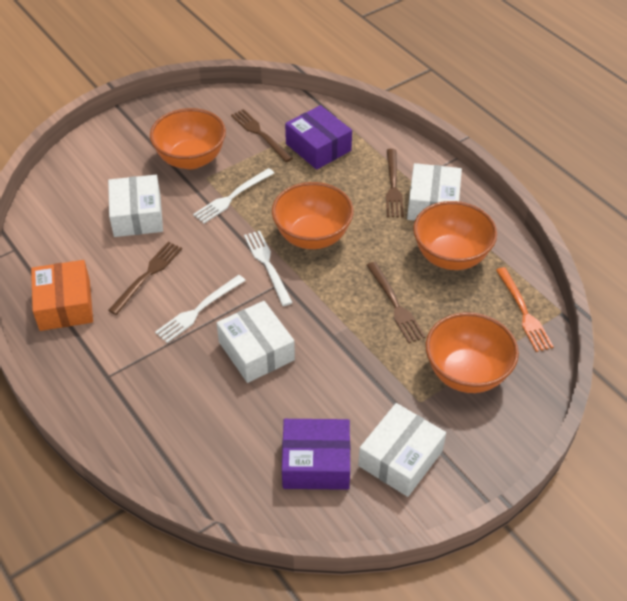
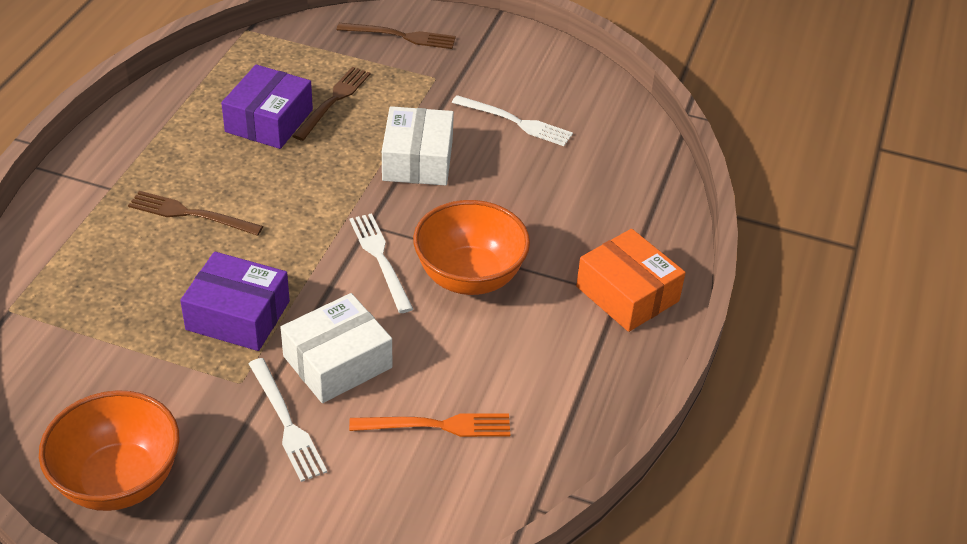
brown fork: 4 -> 3
orange bowl: 4 -> 2
white box: 4 -> 2

